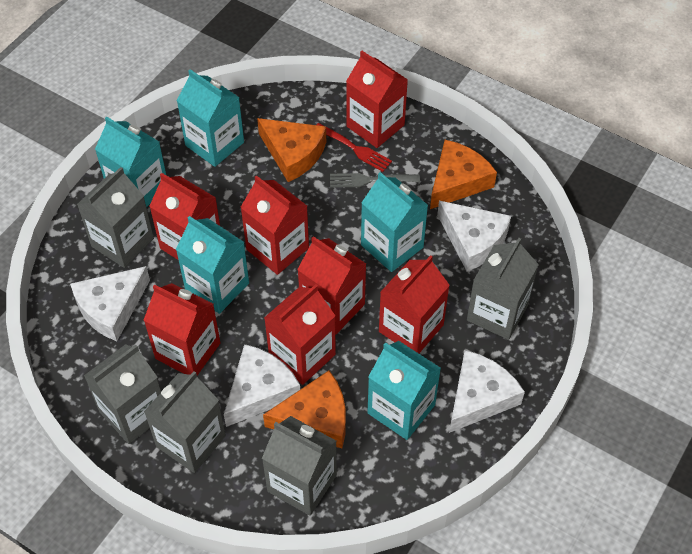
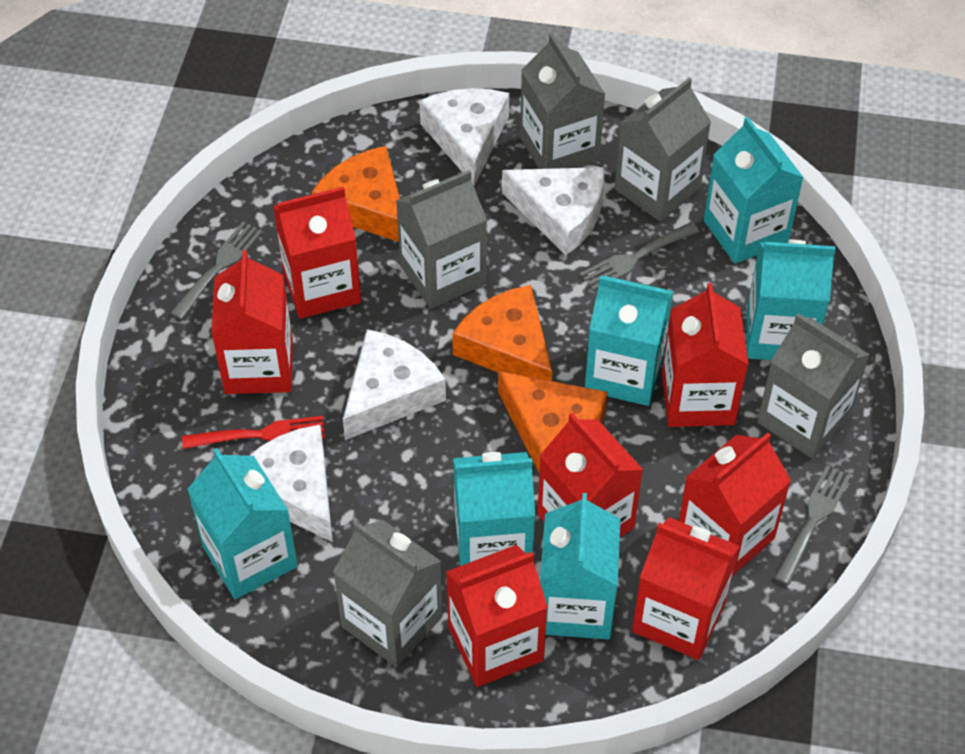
grey fork: 1 -> 3
turquoise carton: 5 -> 6

